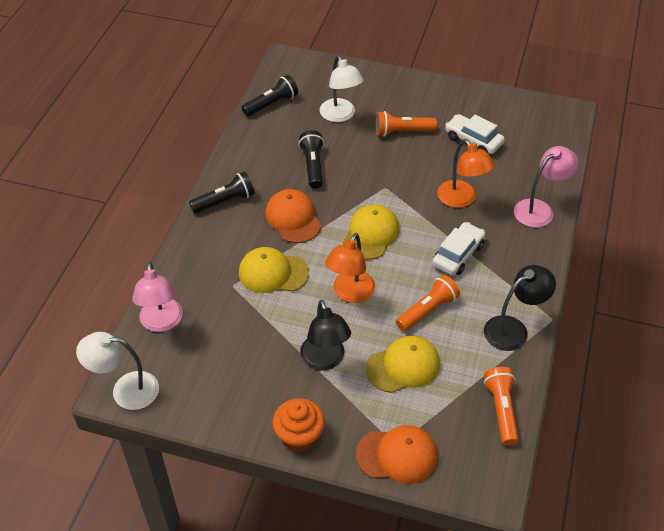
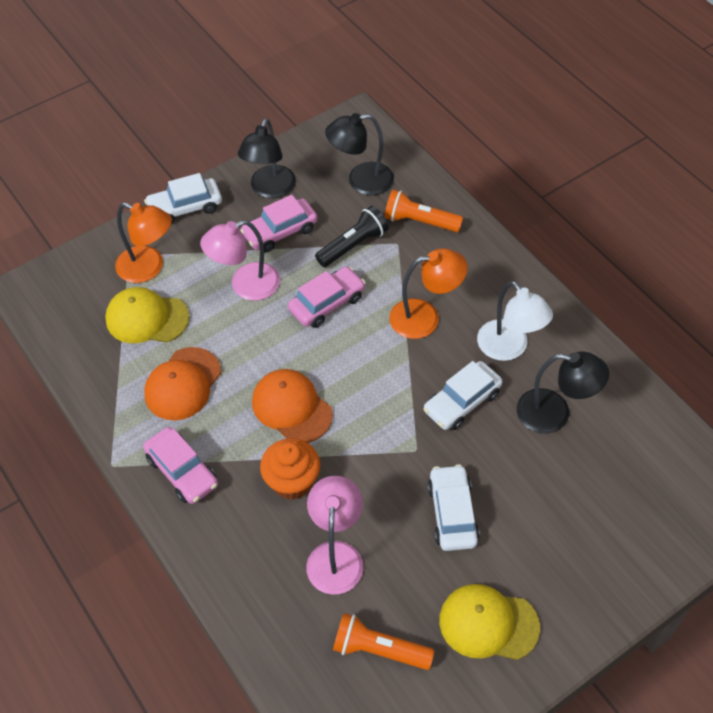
black flashlight: 3 -> 1
black lamp: 2 -> 3
orange flashlight: 3 -> 2
pink car: 0 -> 3
white car: 2 -> 3
white lamp: 2 -> 1
yellow cap: 3 -> 2

